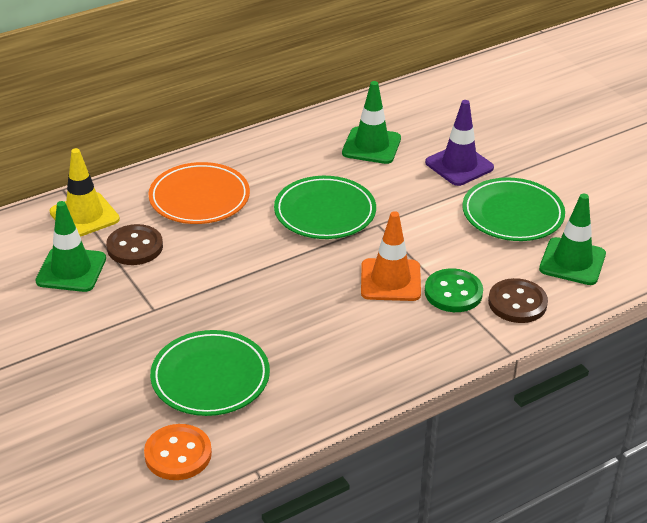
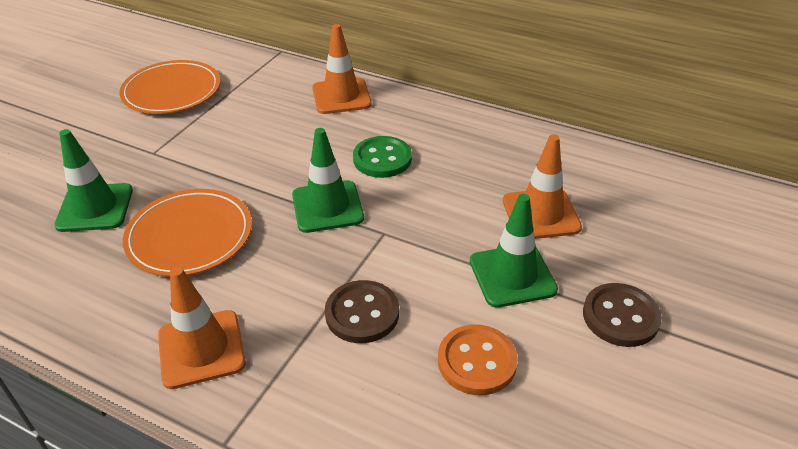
green plate: 3 -> 0
orange plate: 1 -> 2
orange traffic cone: 1 -> 3
purple traffic cone: 1 -> 0
yellow traffic cone: 1 -> 0

